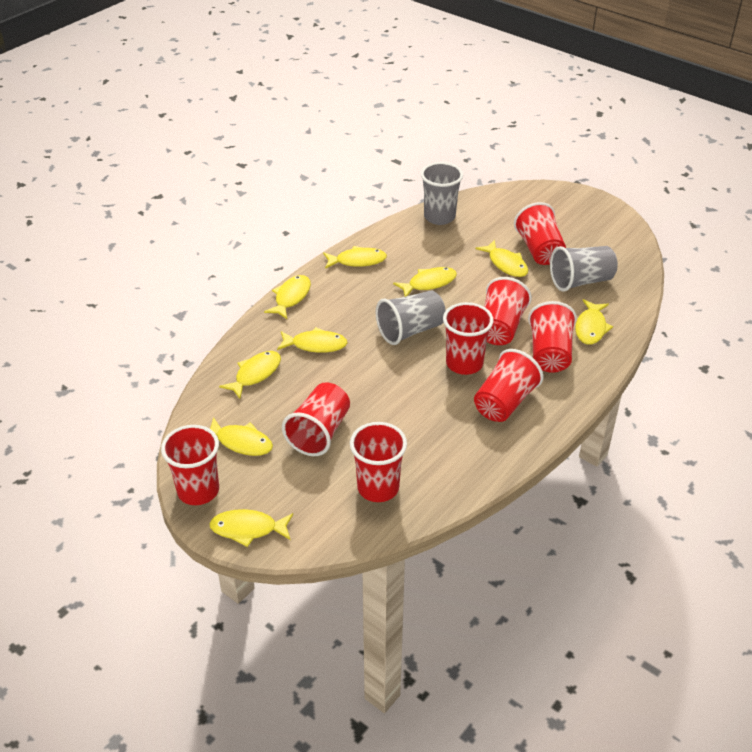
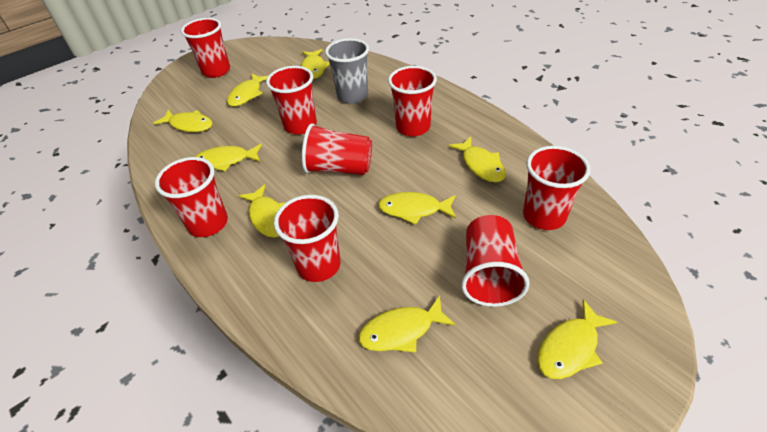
grey cup: 3 -> 1

